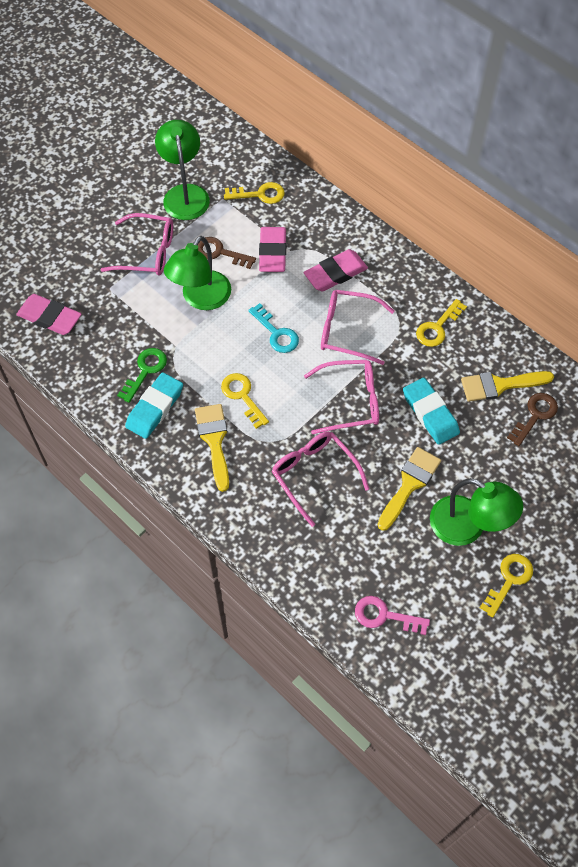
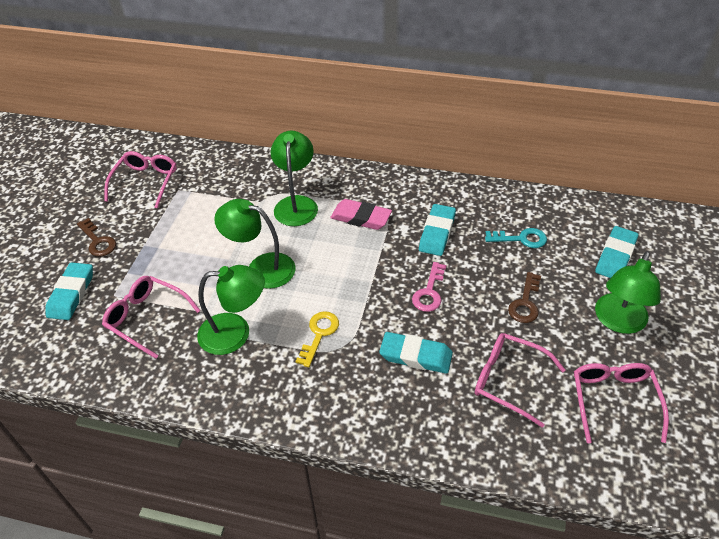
green key: 1 -> 0
green lamp: 3 -> 4
pink eraser: 3 -> 1
turquoise eraser: 2 -> 4
yellow brush: 3 -> 0
yellow key: 4 -> 1

